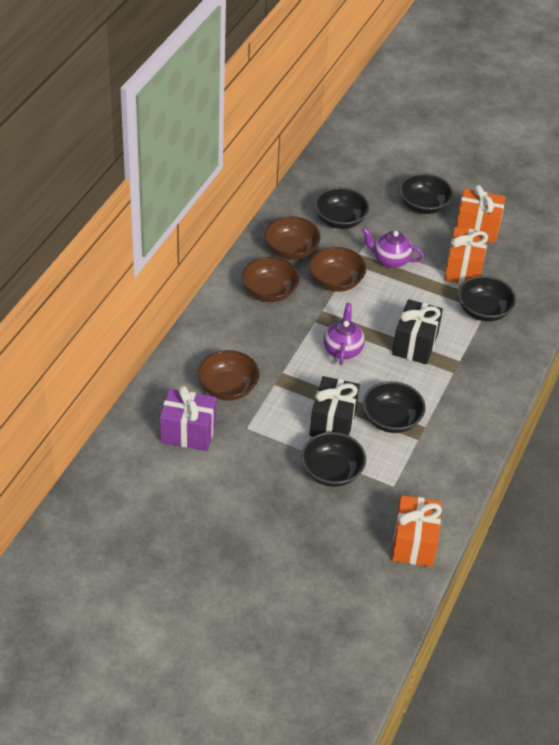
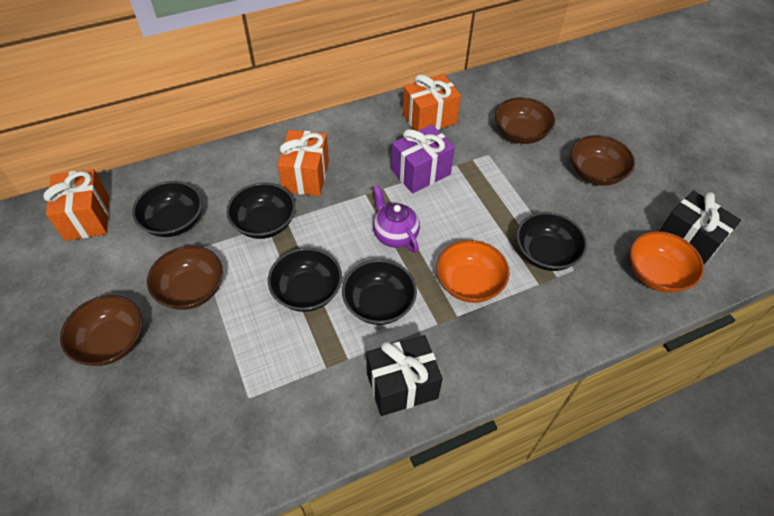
orange bowl: 0 -> 2
purple teapot: 2 -> 1

